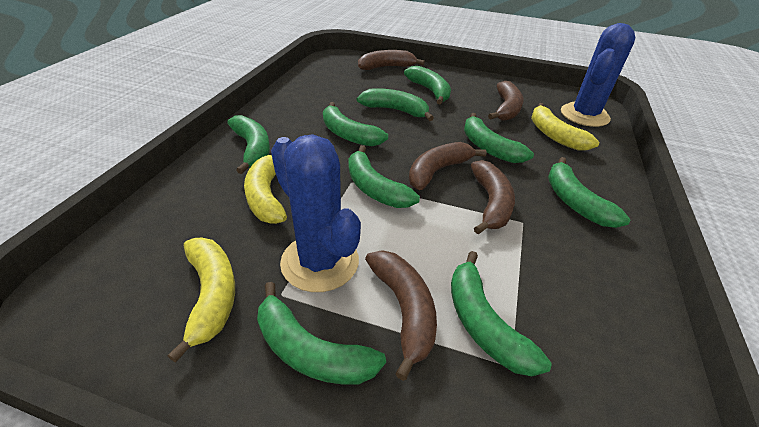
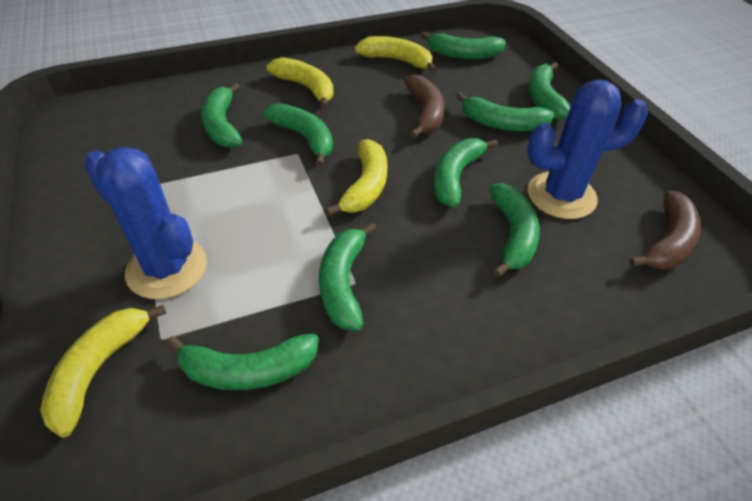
brown banana: 5 -> 2
yellow banana: 3 -> 4

